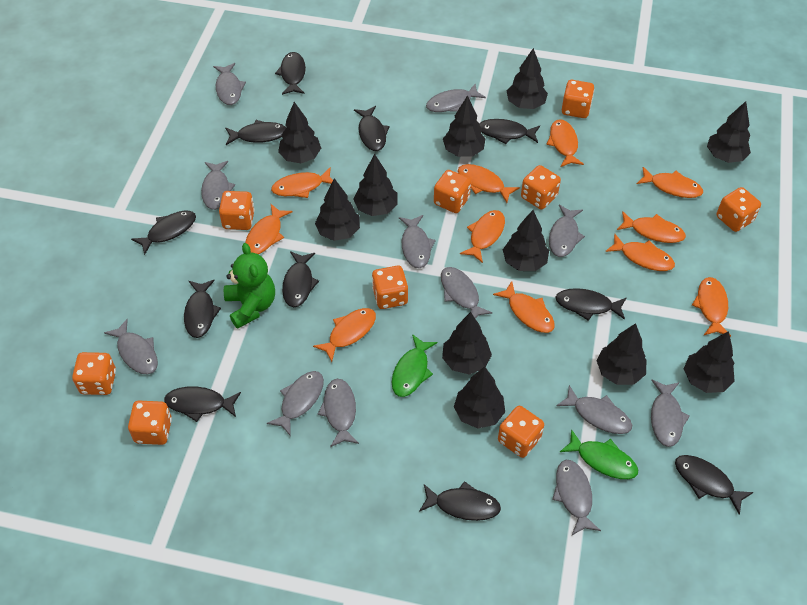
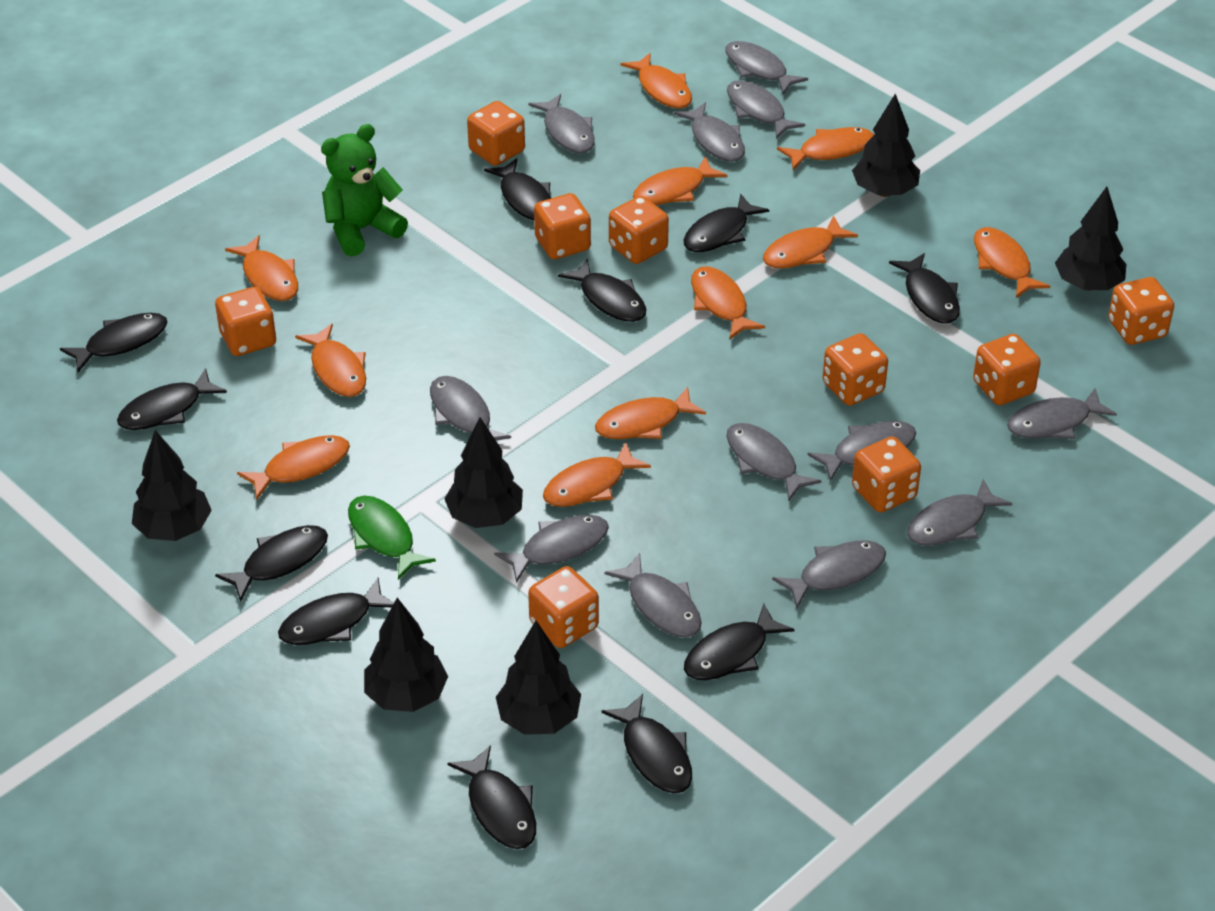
black tree: 11 -> 6
green fish: 2 -> 1

